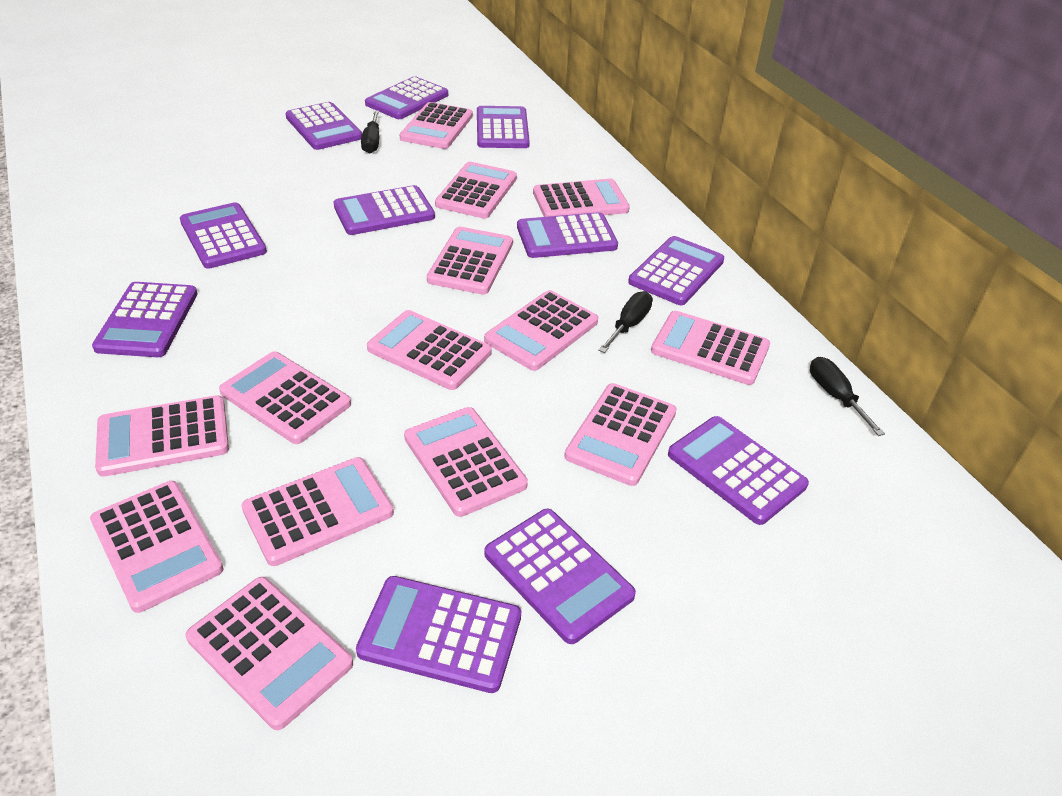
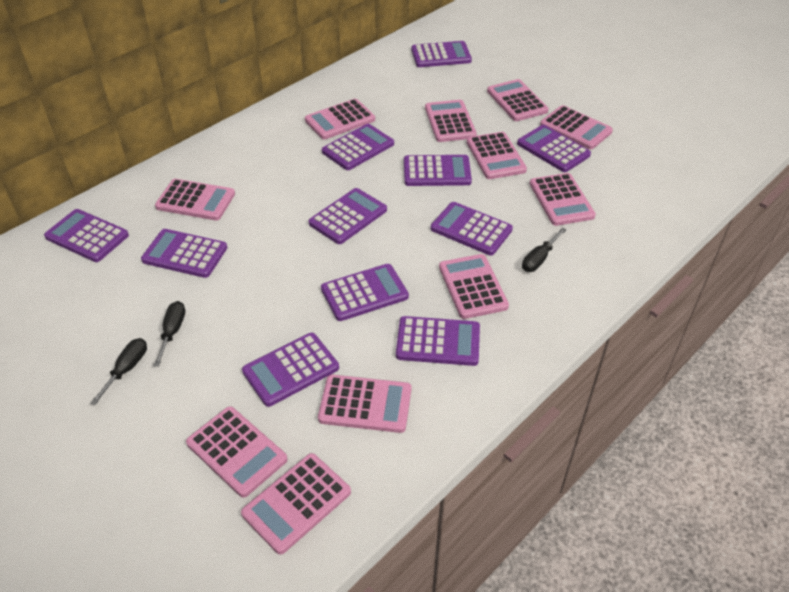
pink calculator: 14 -> 11

